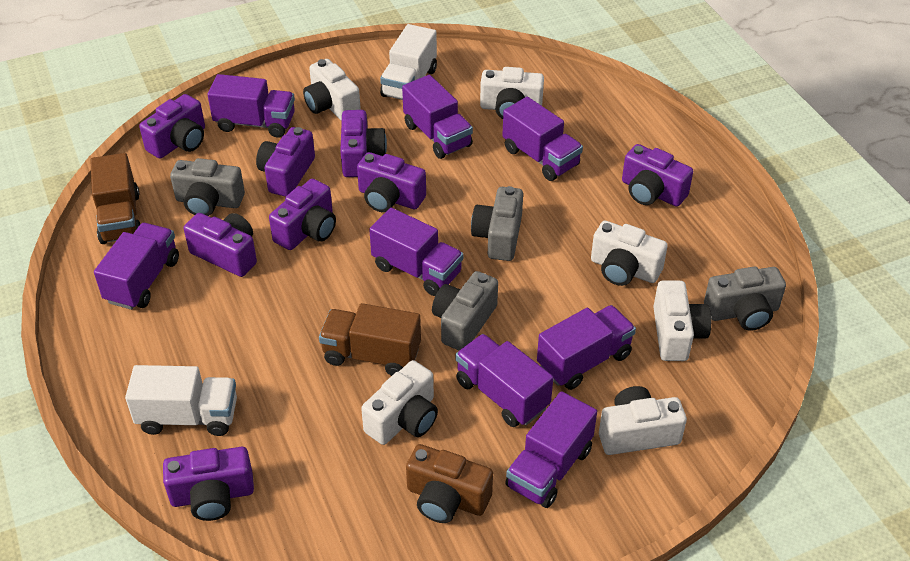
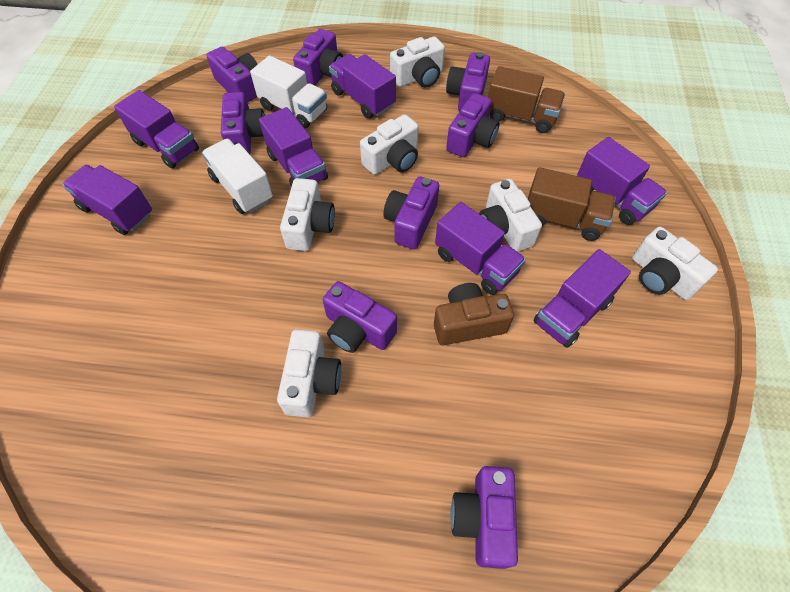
grey camera: 4 -> 0
purple truck: 8 -> 7

